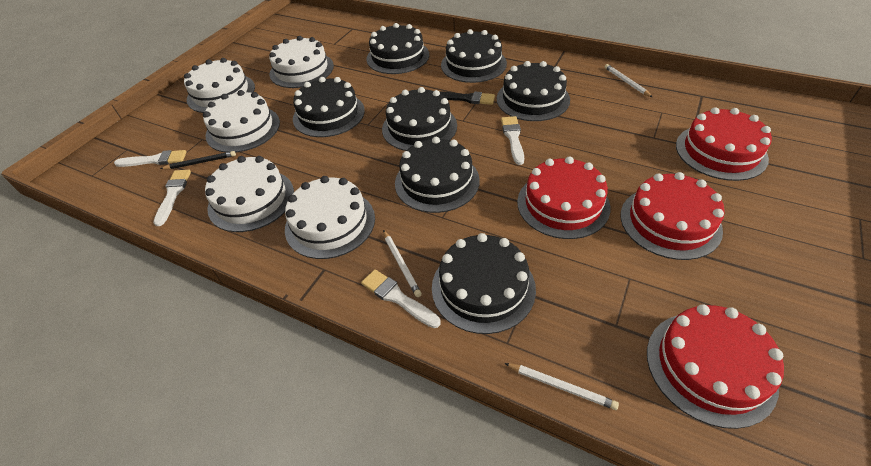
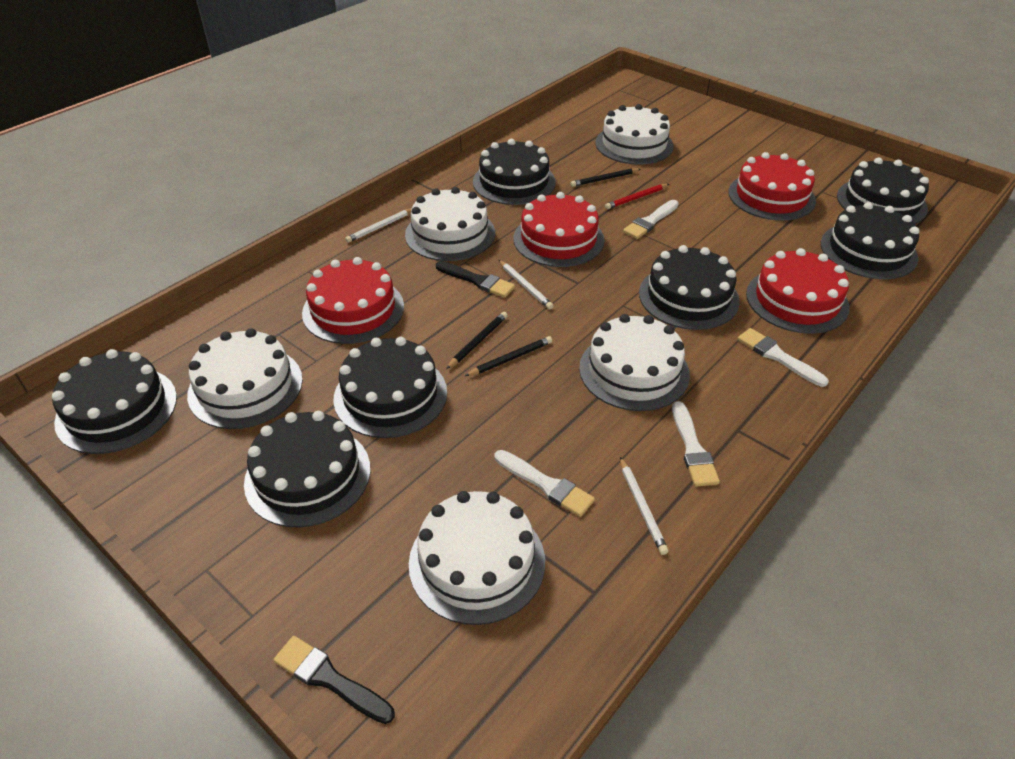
black brush: 1 -> 2
black pencil: 1 -> 3
red pencil: 0 -> 1

